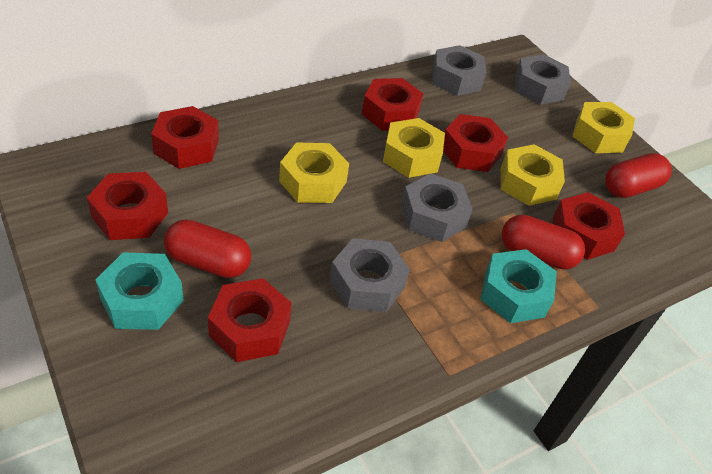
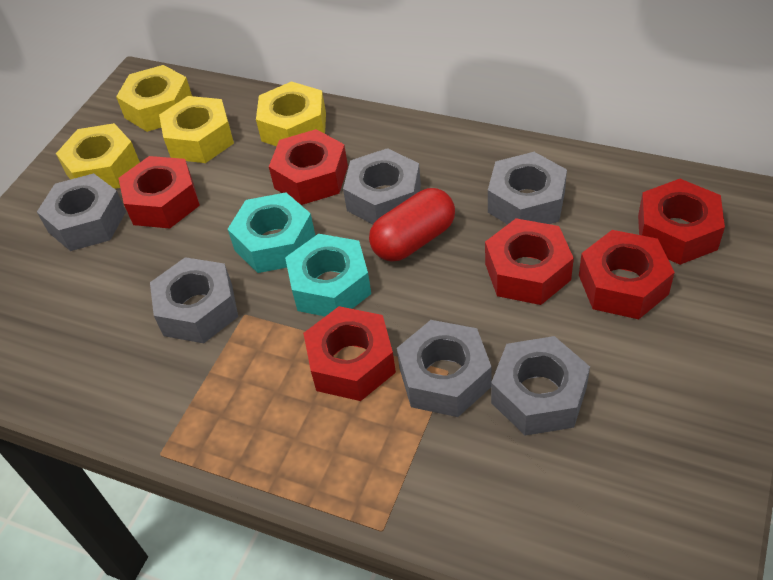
grey nut: 4 -> 6
red capsule: 3 -> 1

